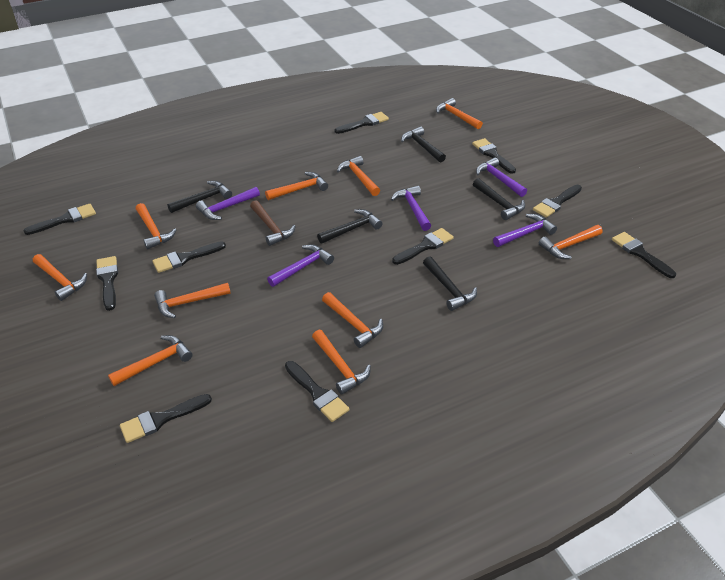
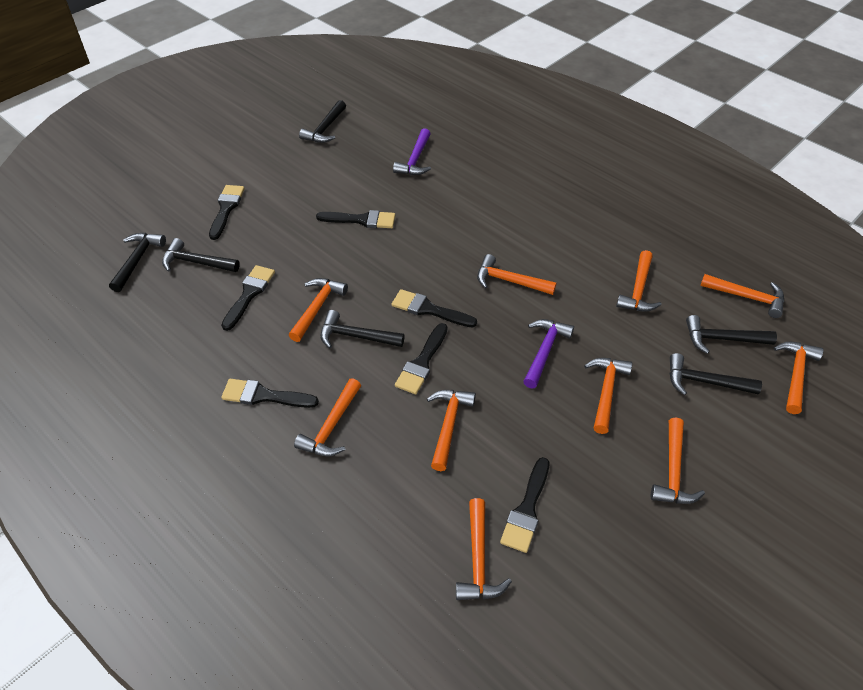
black brush: 10 -> 7
black hammer: 5 -> 6
brown hammer: 1 -> 0
purple hammer: 5 -> 2

